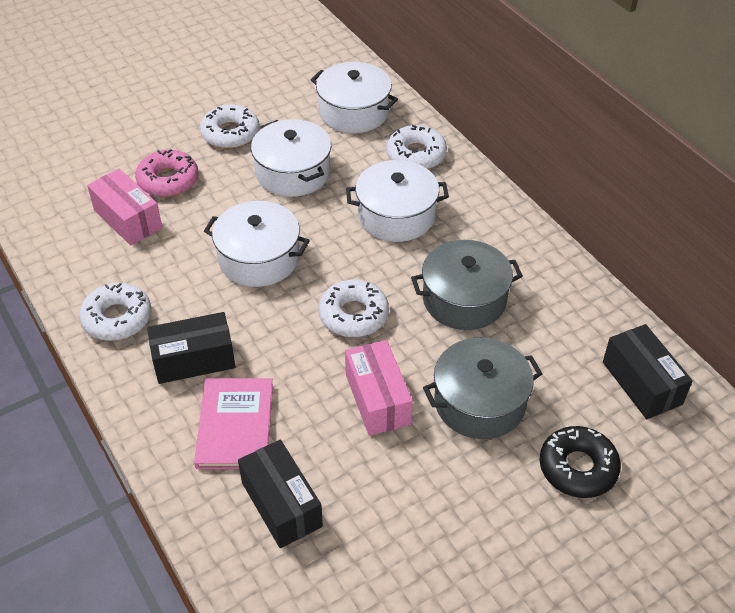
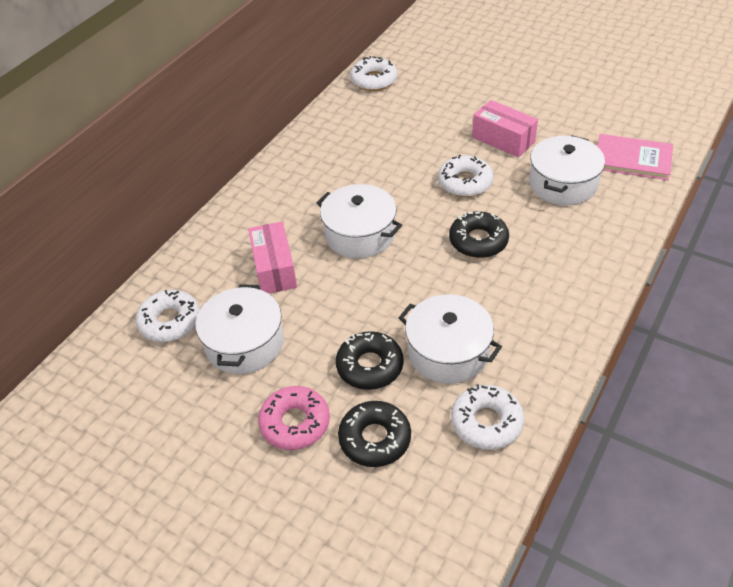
black box: 3 -> 0
black donut: 1 -> 3
grey pot: 2 -> 0

